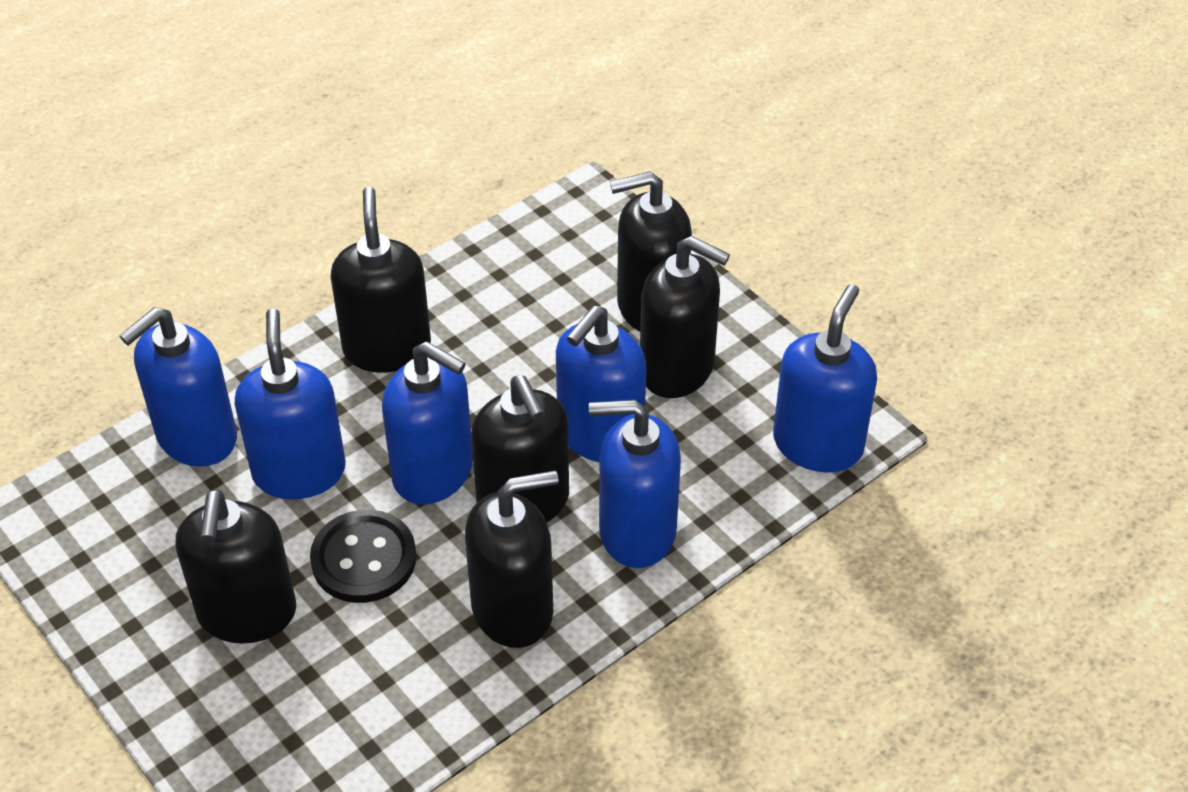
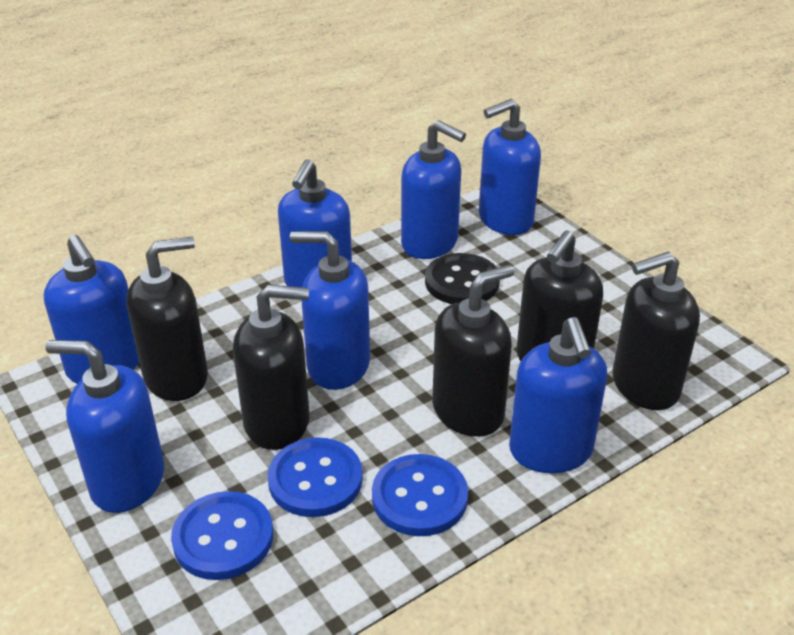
black soap dispenser: 6 -> 5
blue button: 0 -> 3
blue soap dispenser: 6 -> 7

